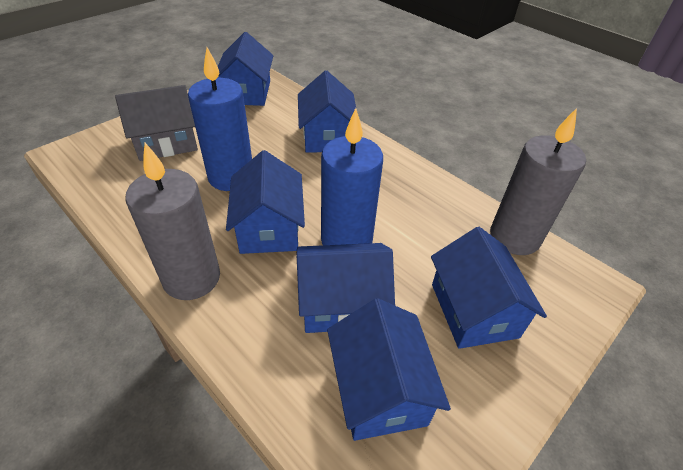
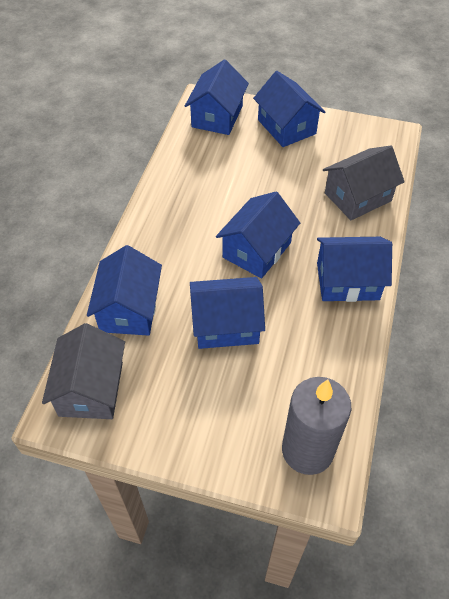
blue candle: 2 -> 0
grey candle: 2 -> 1
grey house: 1 -> 2

